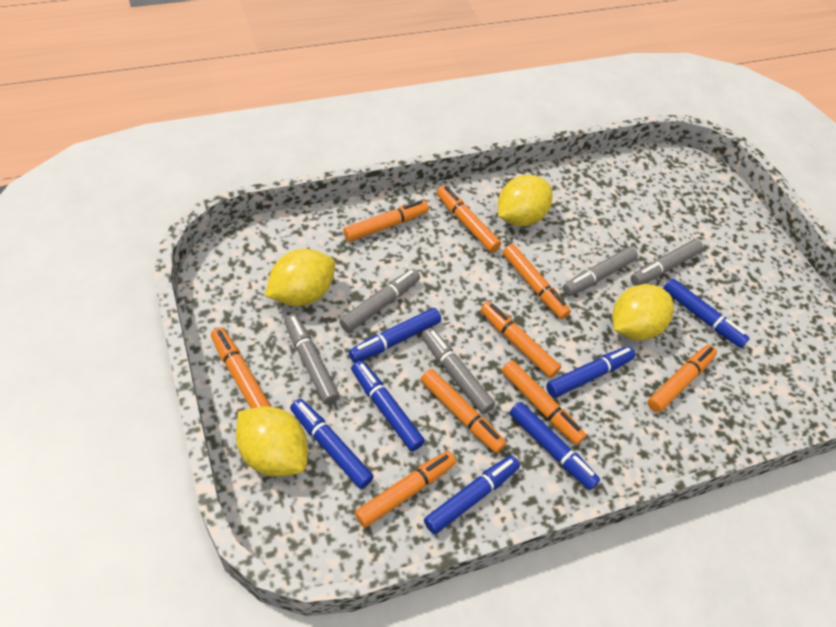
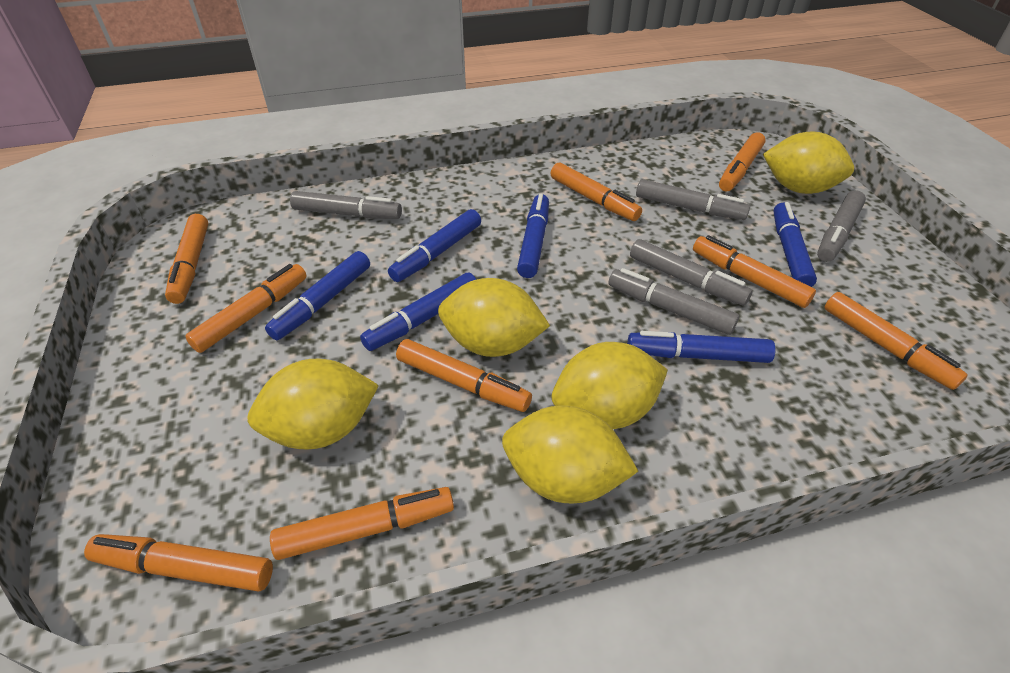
blue marker: 7 -> 6
yellow lemon: 4 -> 5

